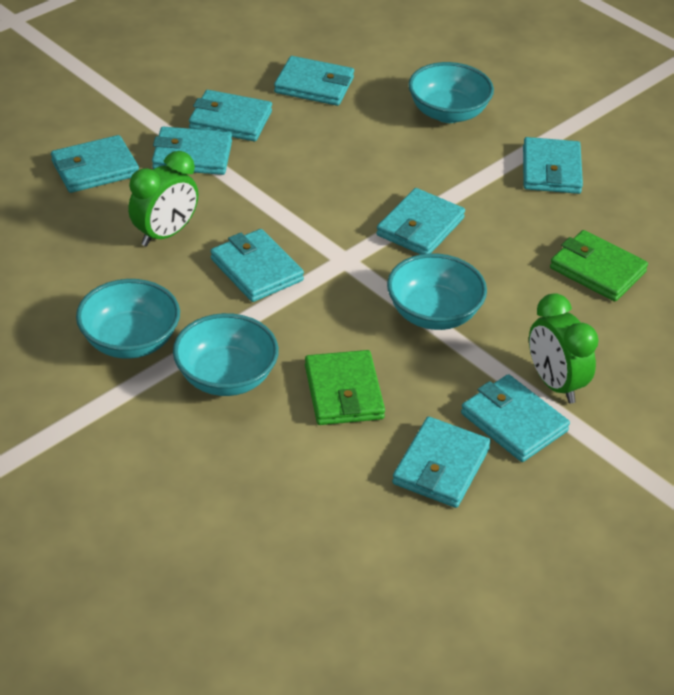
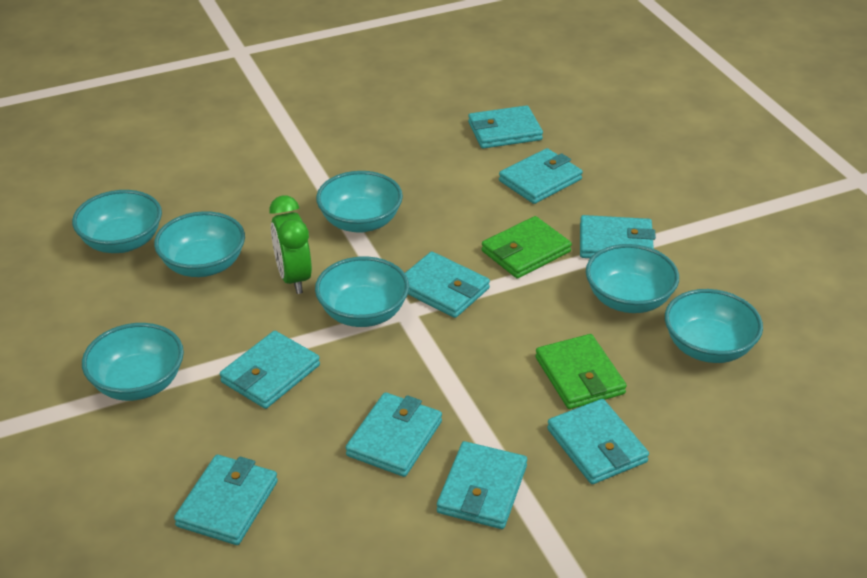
green clock: 2 -> 1
turquoise bowl: 4 -> 7

